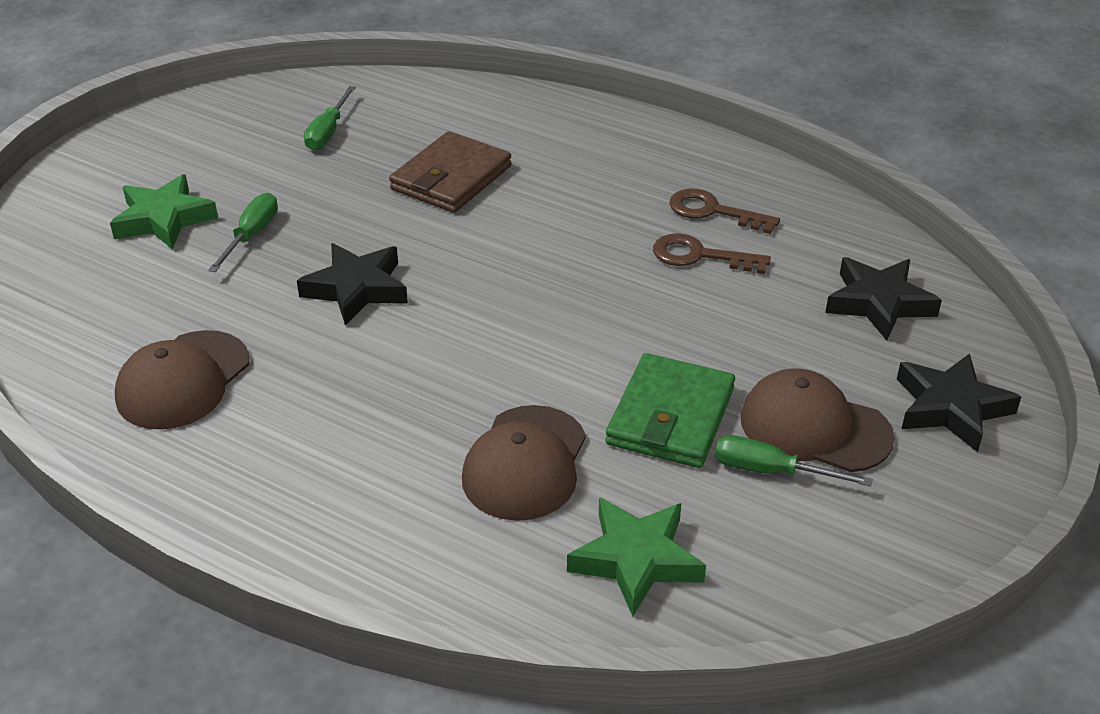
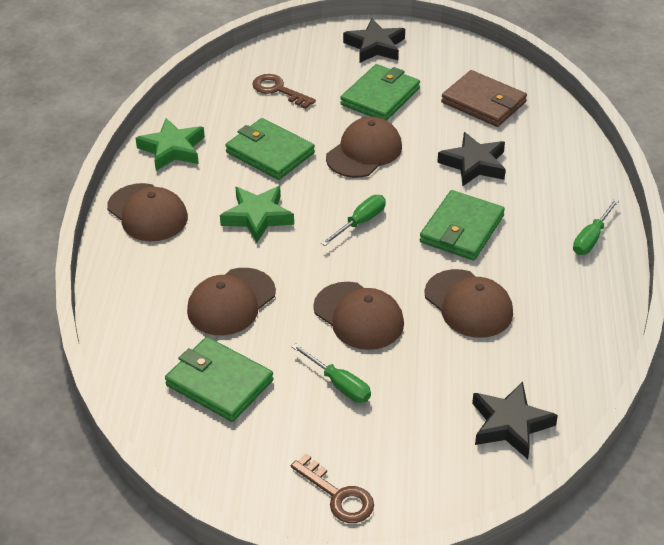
brown cap: 3 -> 5
green wallet: 1 -> 4

